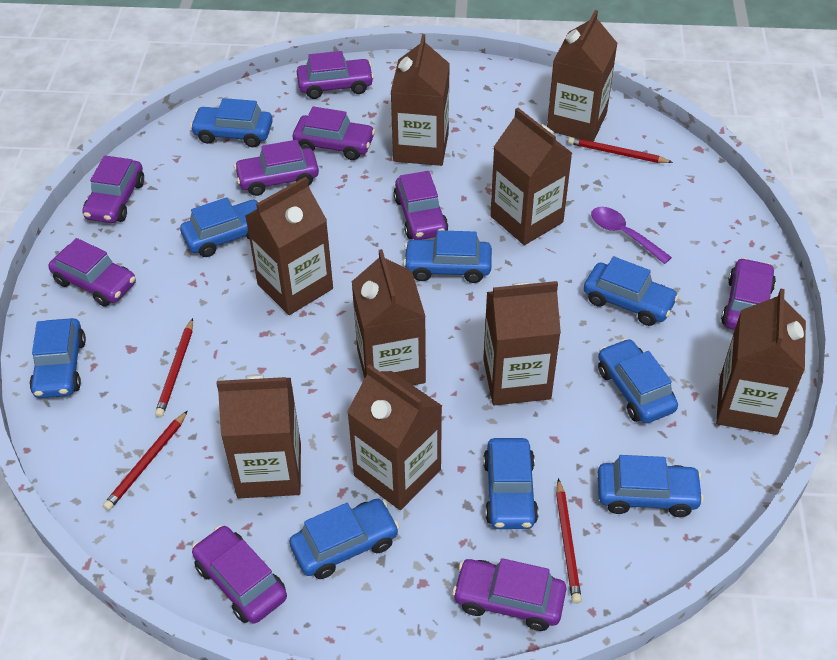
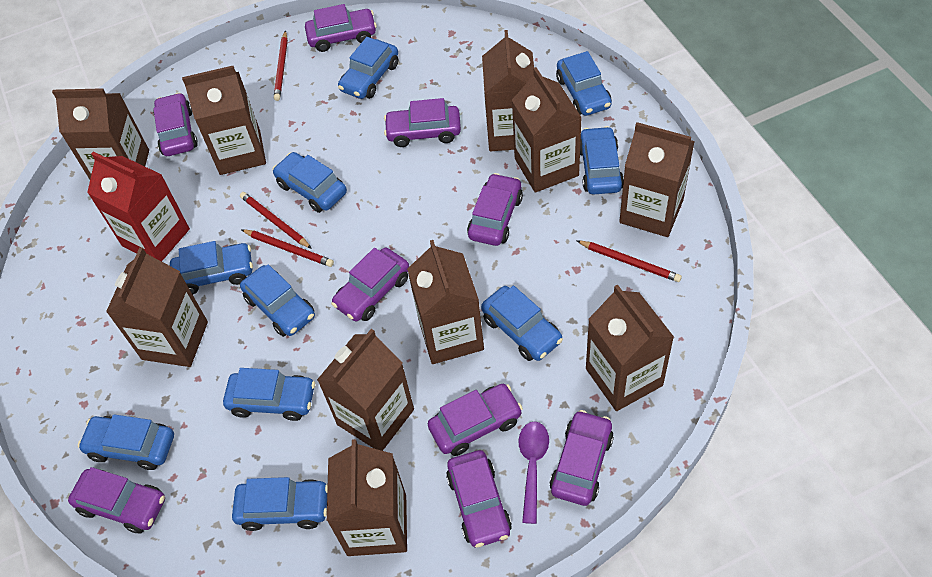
blue car: 9 -> 10
brown carton: 9 -> 10
red carton: 0 -> 1

